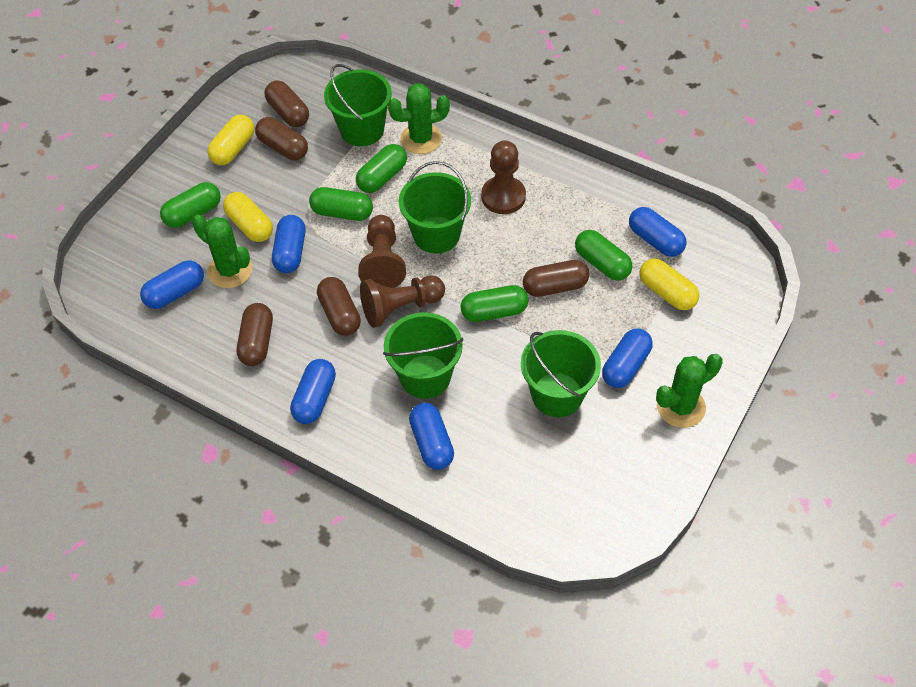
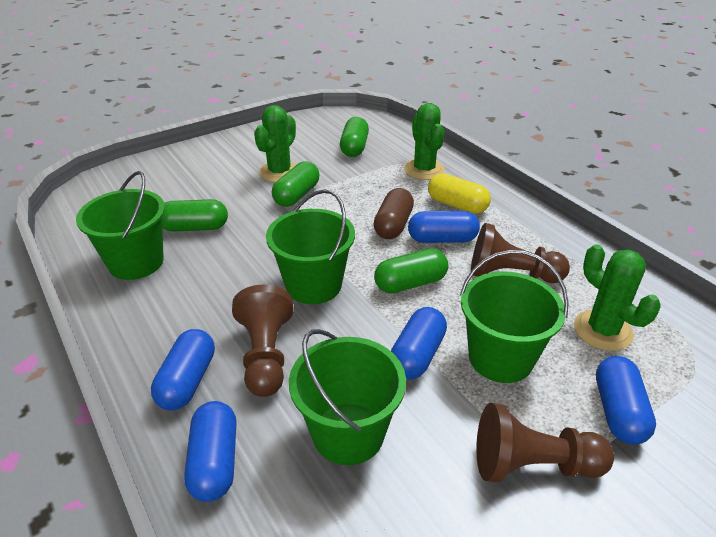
blue capsule: 6 -> 5
brown capsule: 5 -> 1
green capsule: 5 -> 4
yellow capsule: 3 -> 1

